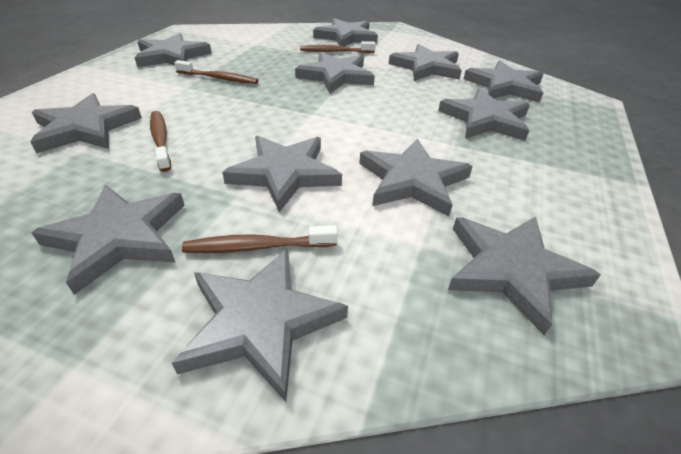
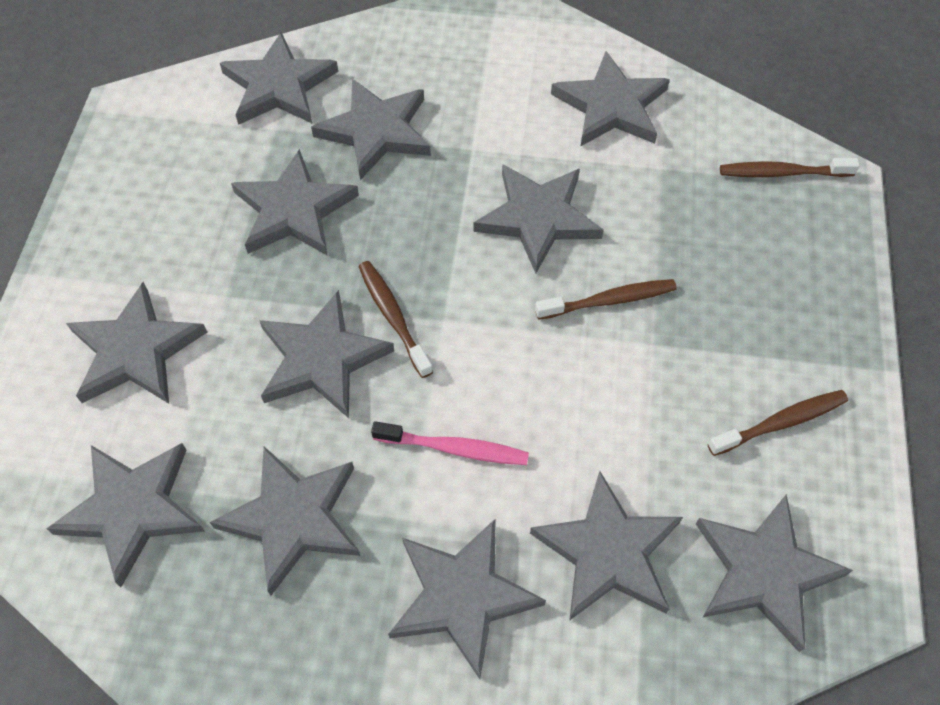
pink toothbrush: 0 -> 1

